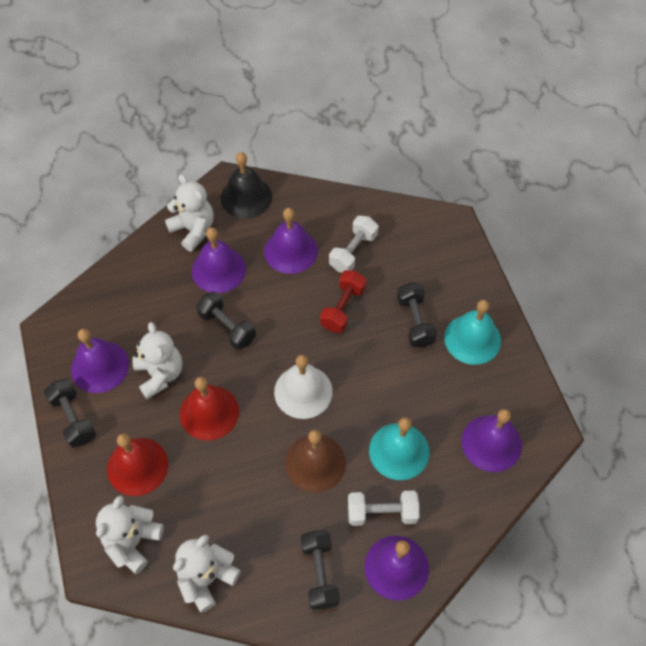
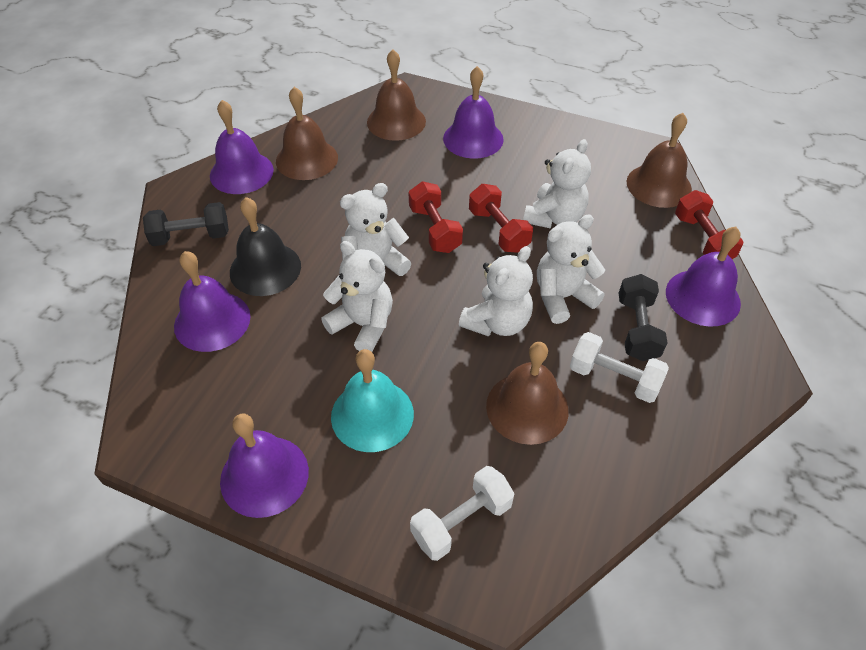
black dumbbell: 4 -> 2
brown bell: 1 -> 4
red bell: 2 -> 0
red dumbbell: 1 -> 3
turquoise bell: 2 -> 1
white bell: 1 -> 0
white teddy bear: 4 -> 5

